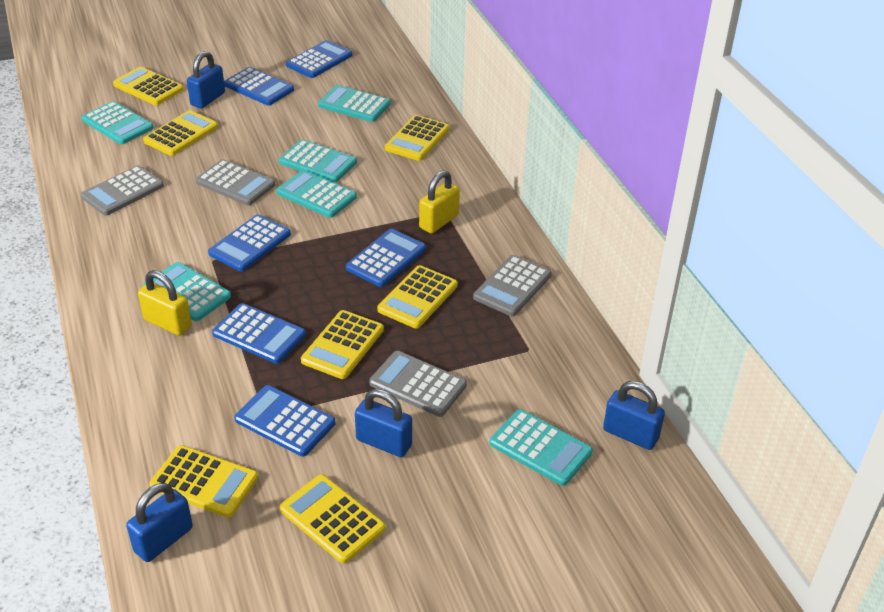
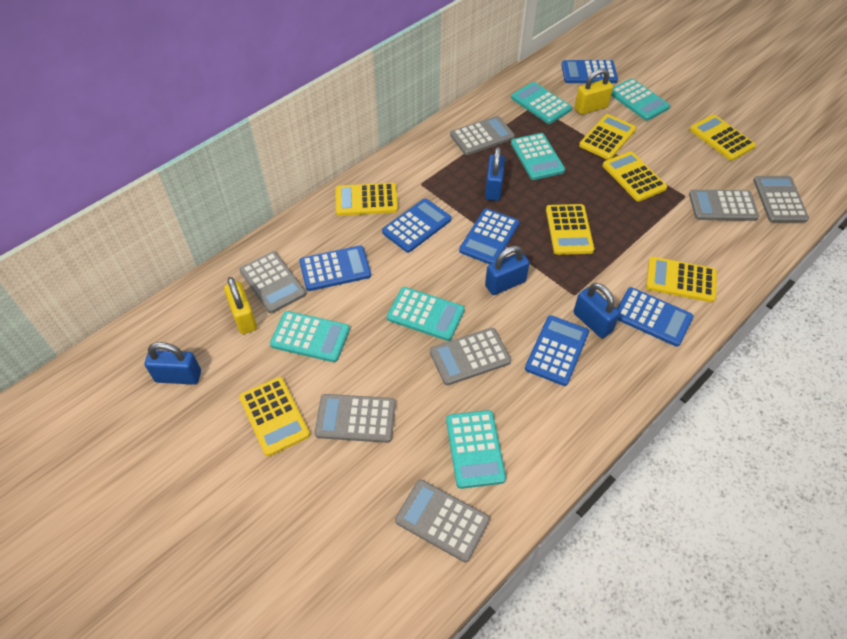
grey calculator: 4 -> 7

